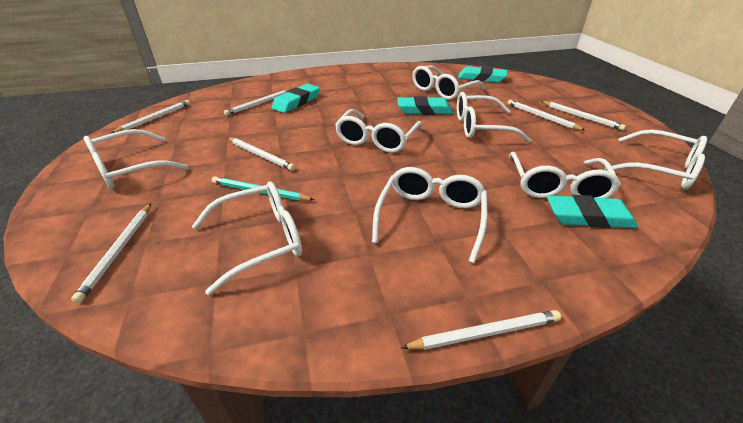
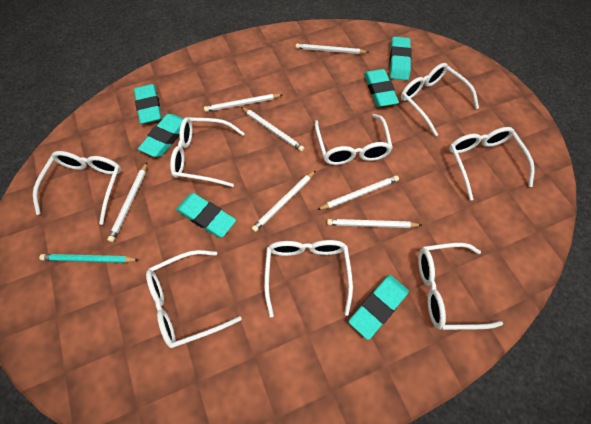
turquoise eraser: 4 -> 6

